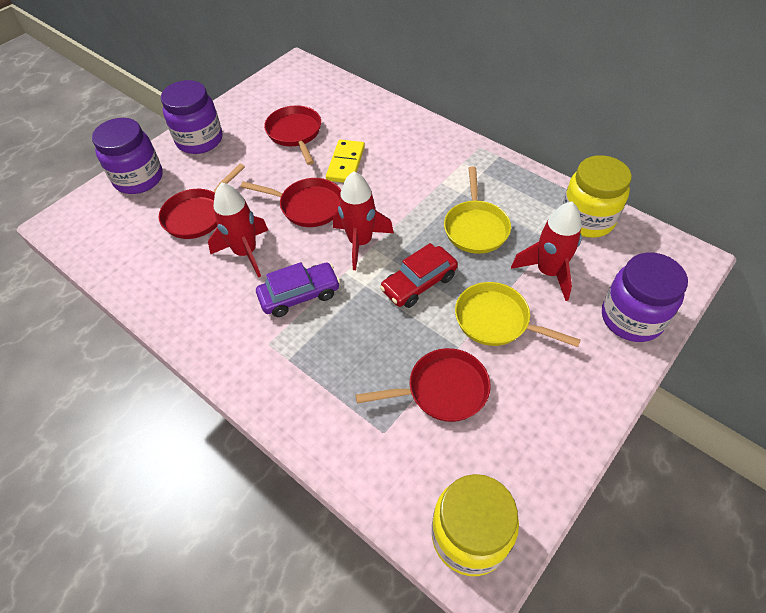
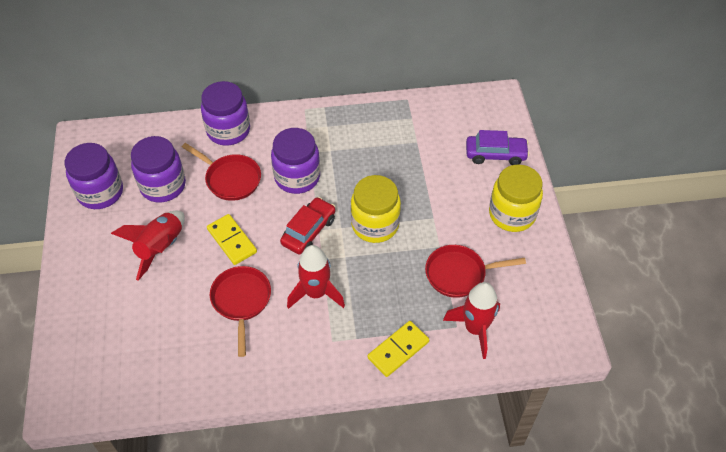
purple jar: 3 -> 4
red pan: 4 -> 3
yellow domino: 1 -> 2
yellow pan: 2 -> 0

